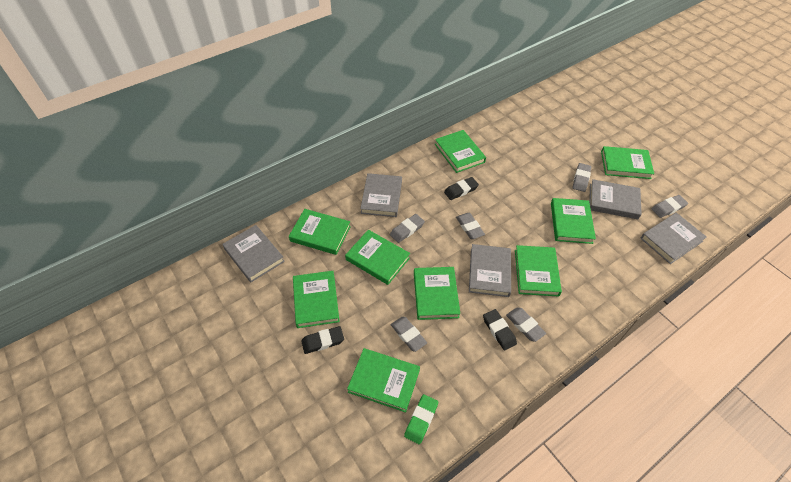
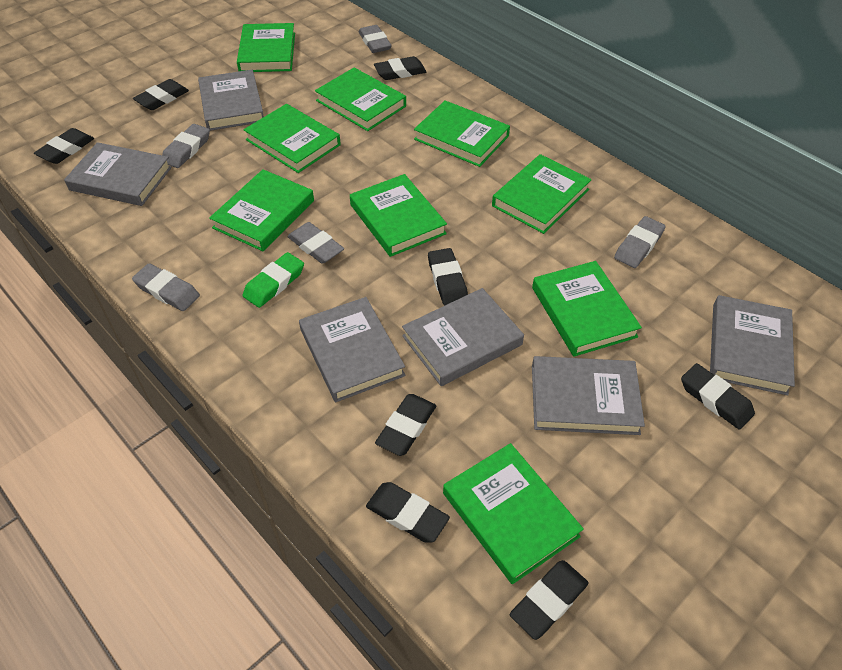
black eraser: 3 -> 8
grey book: 5 -> 6
grey eraser: 6 -> 5

